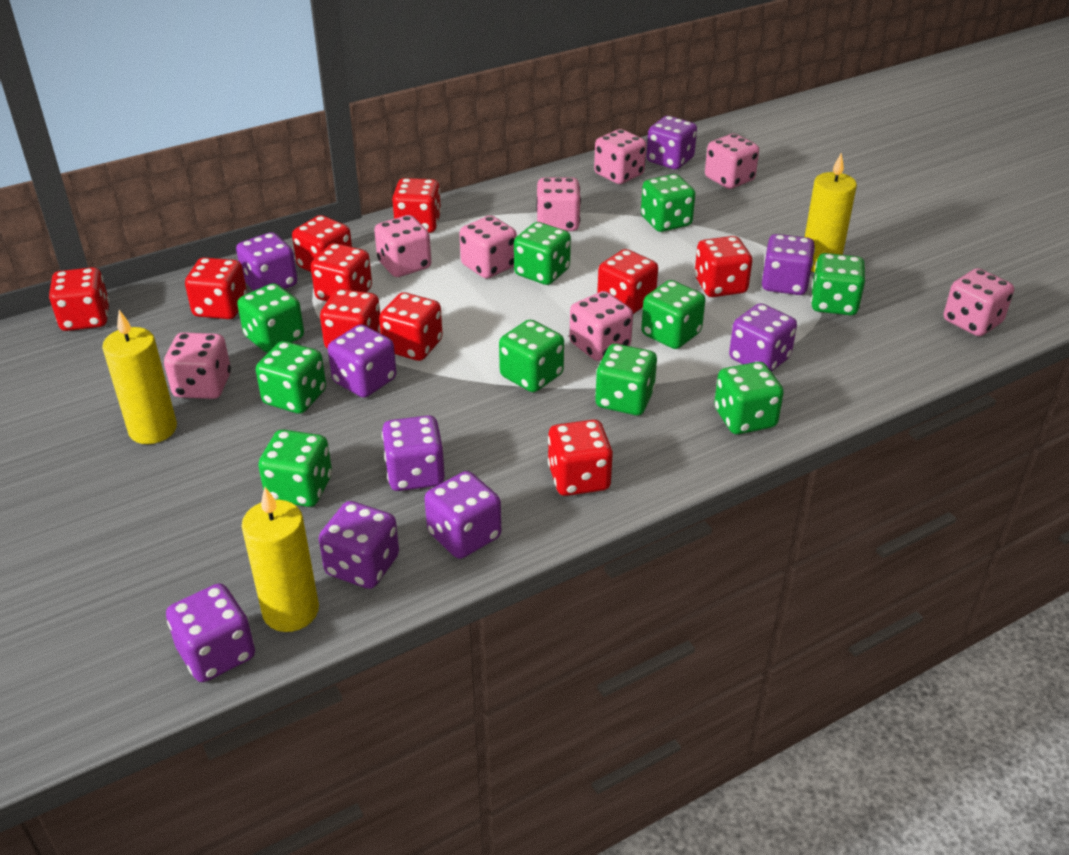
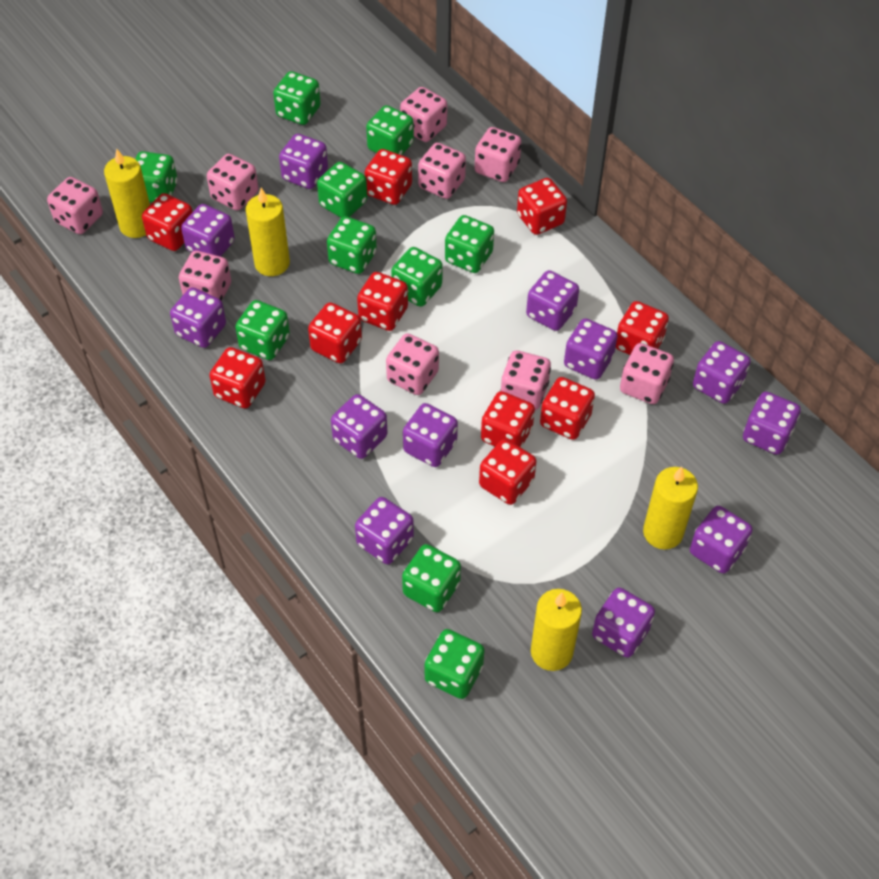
pink dice: 8 -> 9
purple dice: 9 -> 12
yellow candle: 3 -> 4

